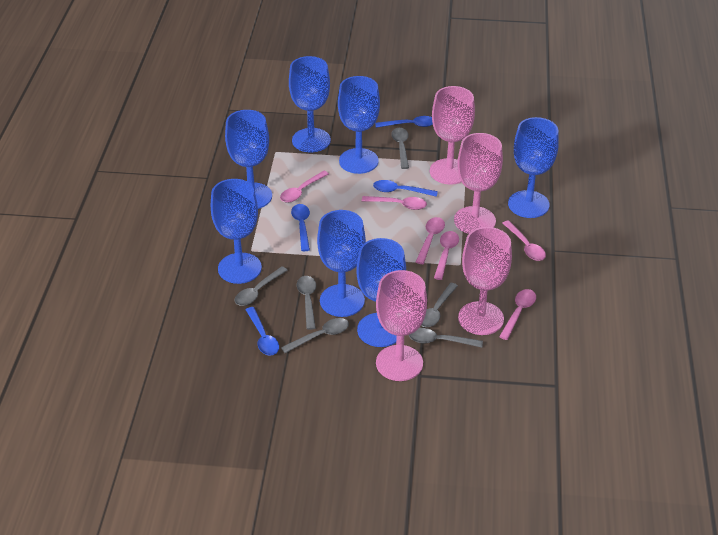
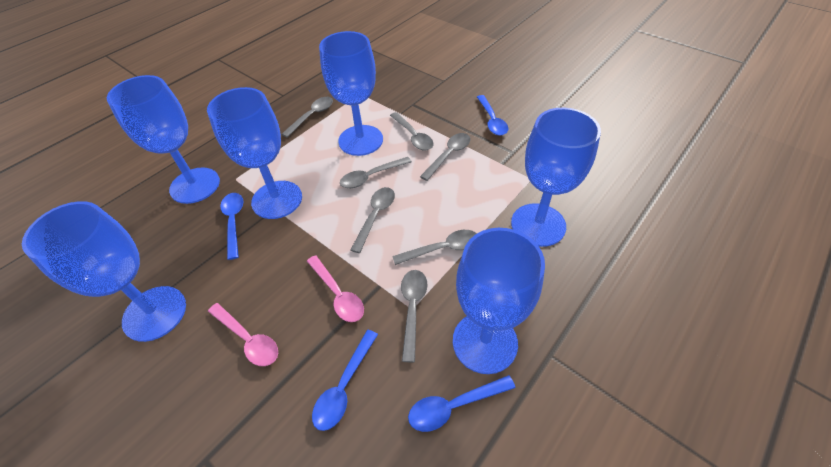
blue goblet: 7 -> 6
grey spoon: 6 -> 7
pink goblet: 4 -> 0
pink spoon: 6 -> 2

